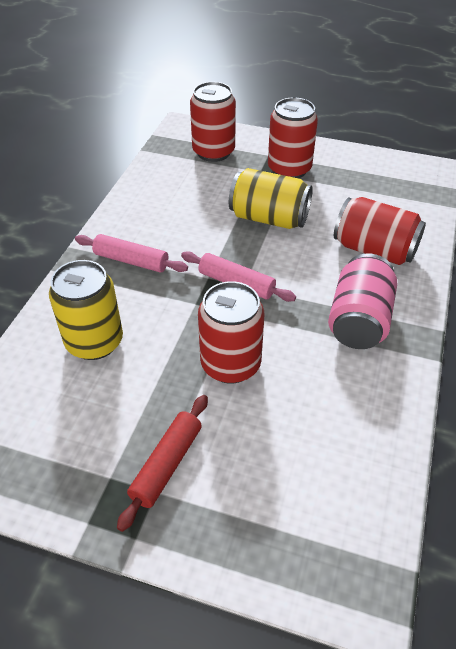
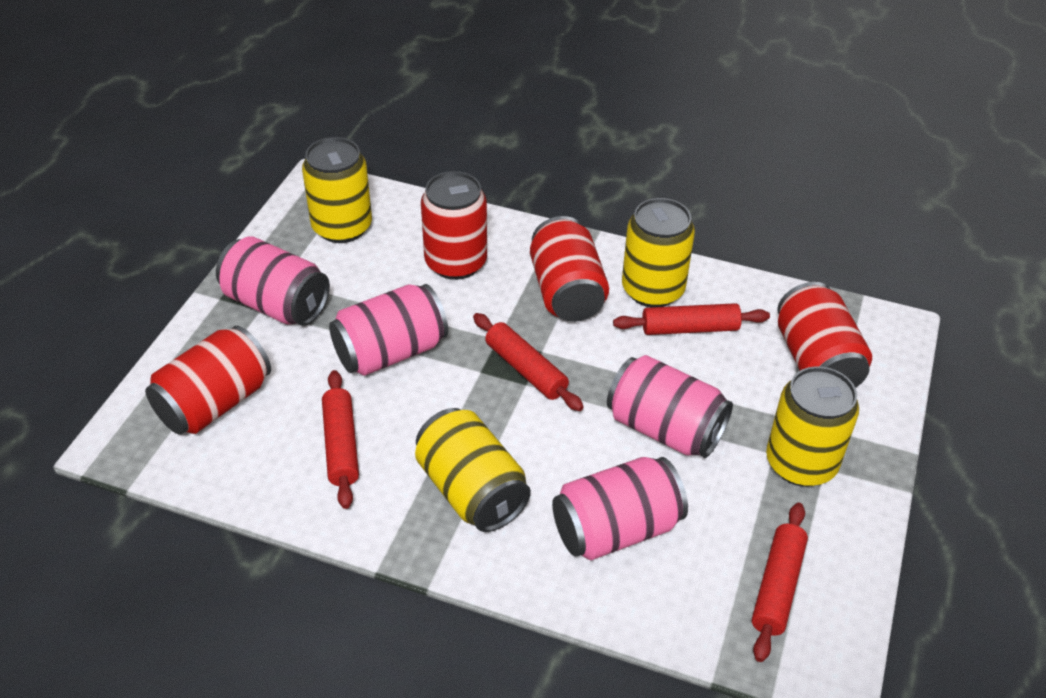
pink can: 1 -> 4
pink rolling pin: 2 -> 0
red rolling pin: 1 -> 4
yellow can: 2 -> 4

